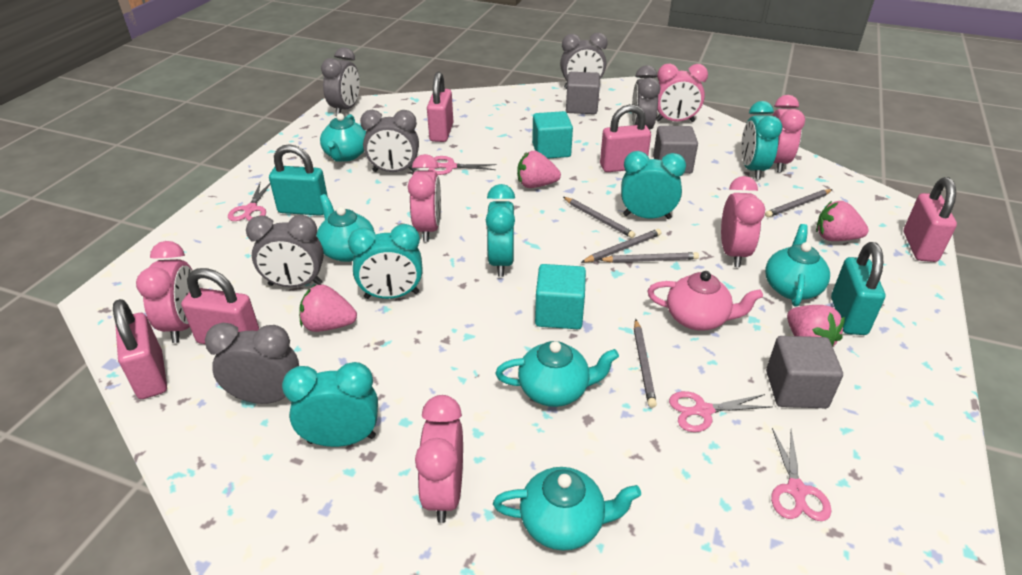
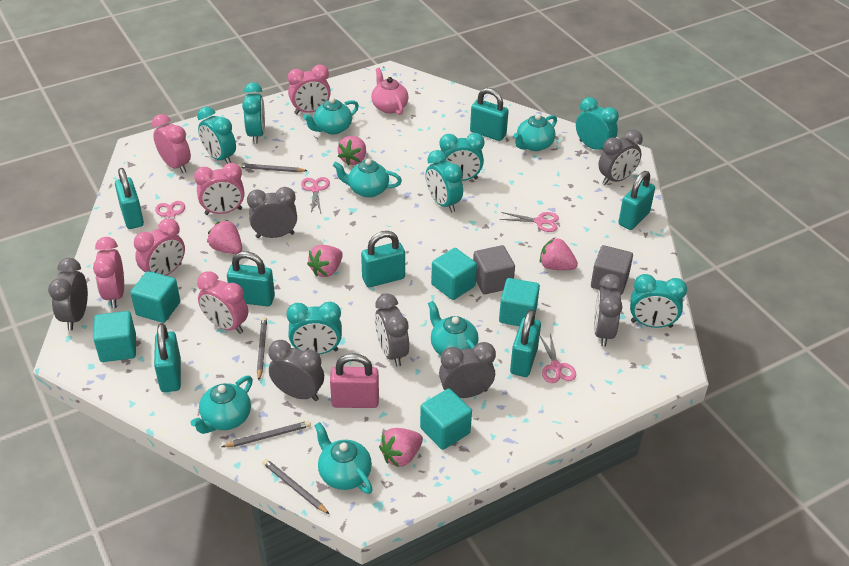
grey clock: 6 -> 7
grey cube: 3 -> 2
grey pencil: 5 -> 4
pink padlock: 5 -> 1
pink strawberry: 4 -> 5
turquoise clock: 5 -> 7
turquoise cube: 2 -> 5
turquoise padlock: 2 -> 7
turquoise teapot: 5 -> 6

